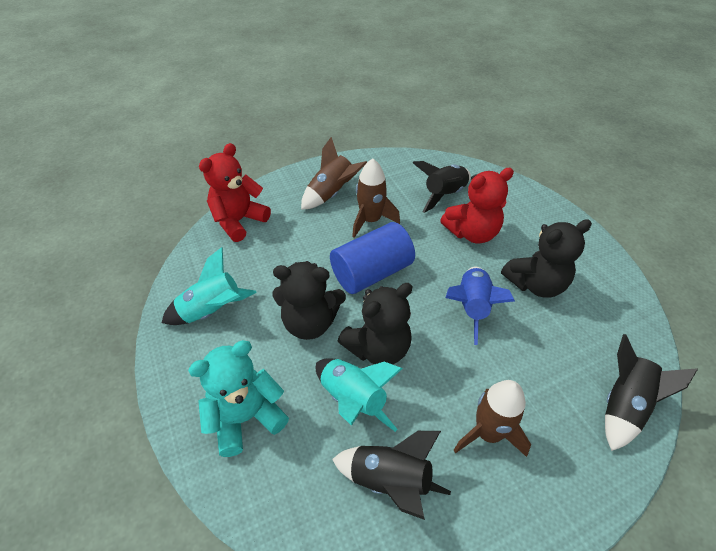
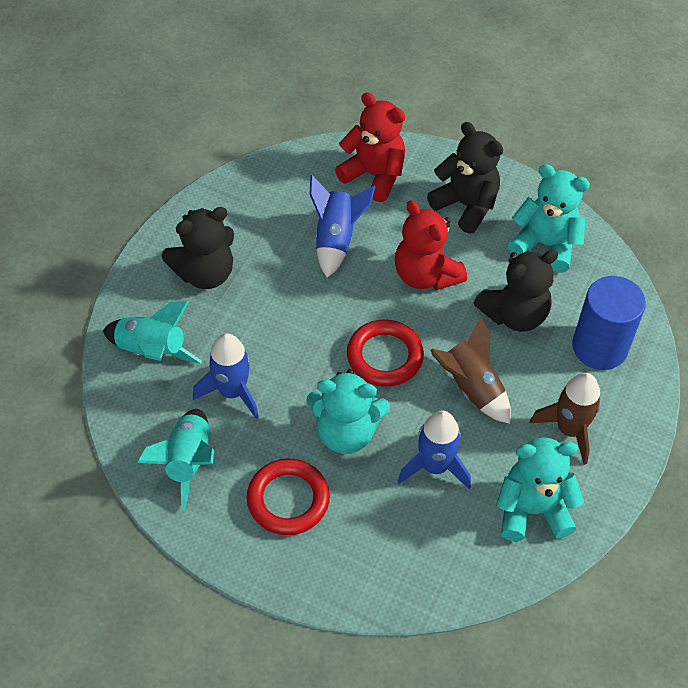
black rocket: 3 -> 0
blue rocket: 1 -> 3
brown rocket: 3 -> 2
red ring: 0 -> 2
turquoise teddy bear: 1 -> 3

